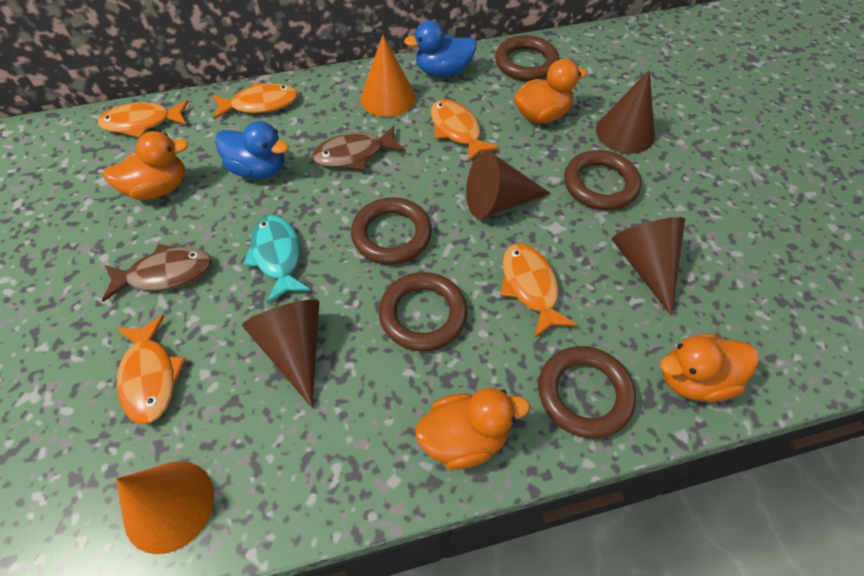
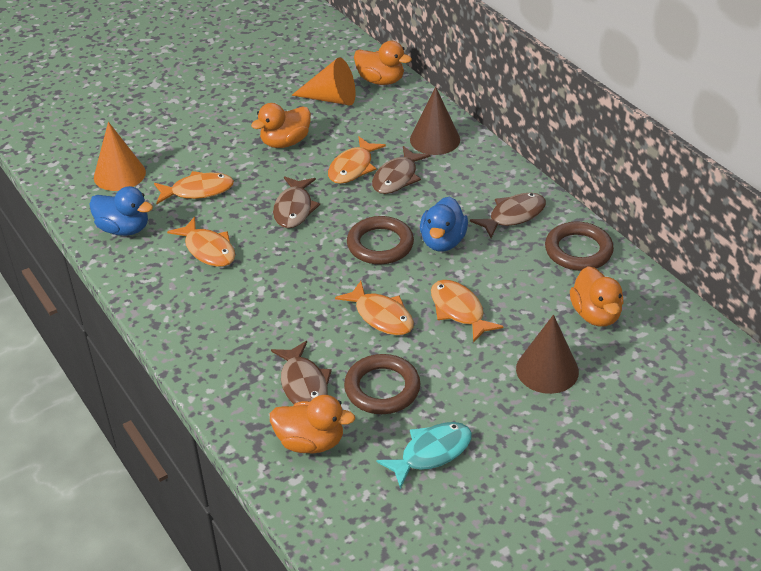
brown cone: 4 -> 2
brown fish: 2 -> 4
brown ring: 5 -> 3

